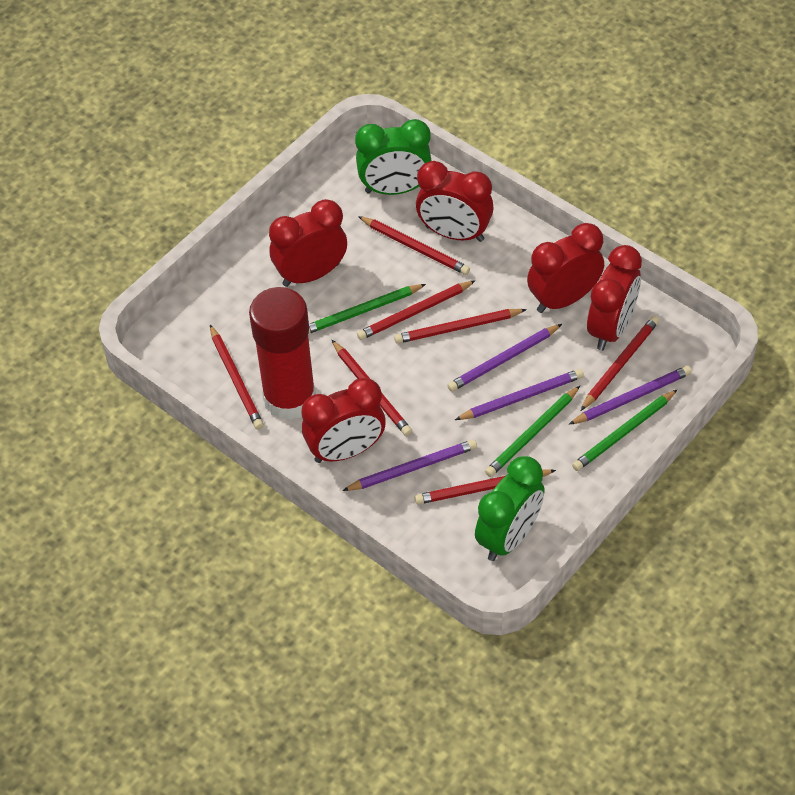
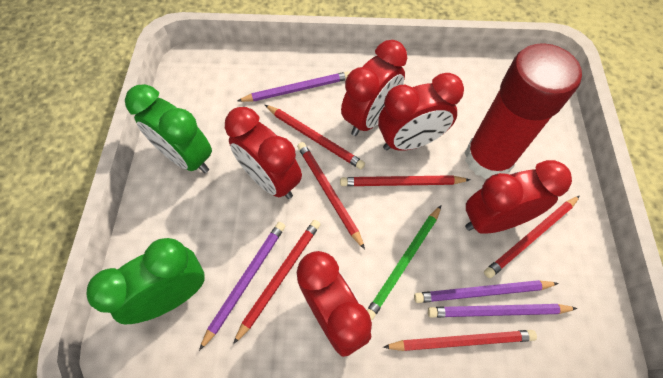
green pencil: 3 -> 1
red pencil: 7 -> 6

